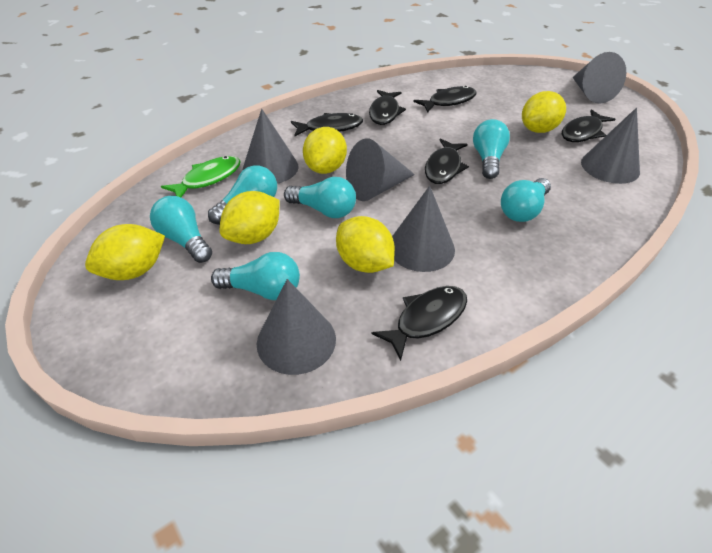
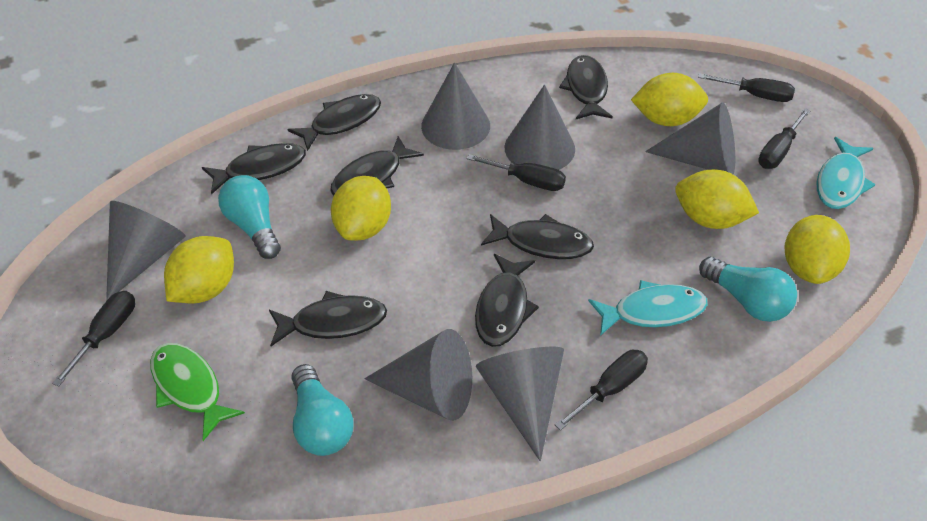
black fish: 6 -> 7
black screwdriver: 0 -> 5
turquoise fish: 0 -> 2
turquoise light bulb: 6 -> 3

